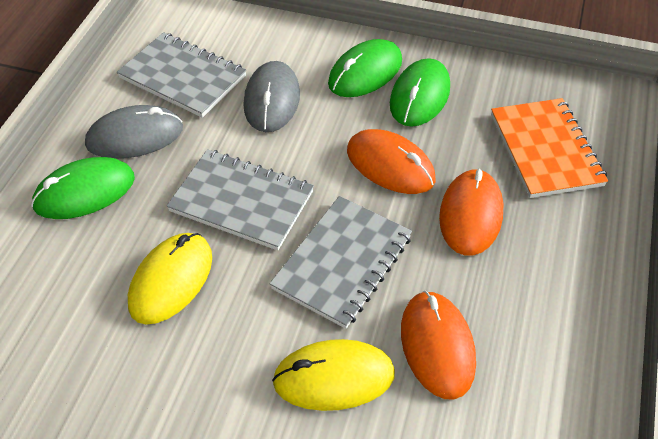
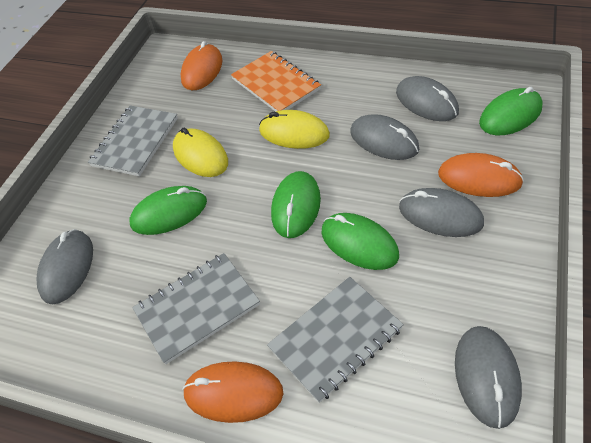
green mouse: 3 -> 4
grey mouse: 2 -> 5

